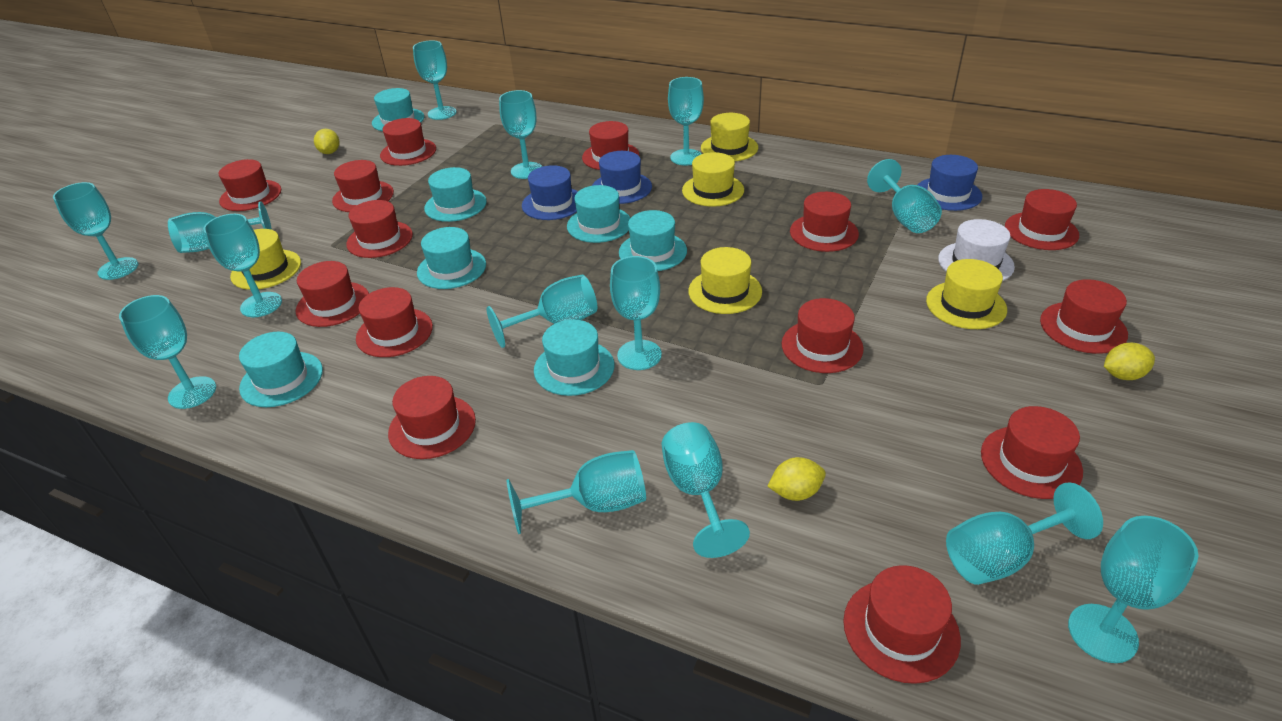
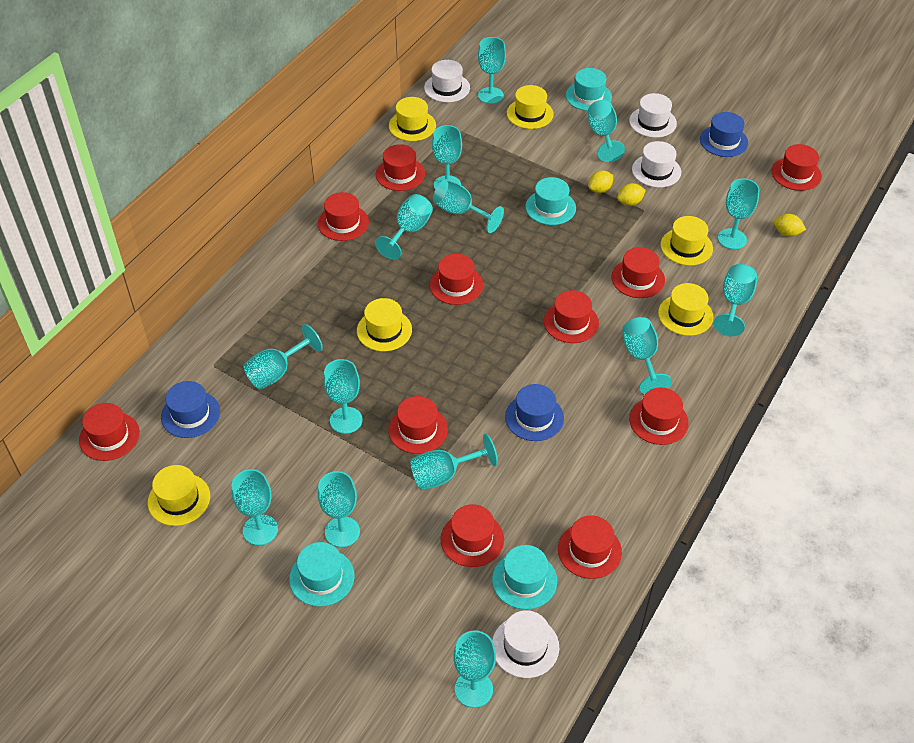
red hat: 14 -> 11
turquoise hat: 7 -> 4
white hat: 1 -> 4
yellow hat: 5 -> 6

